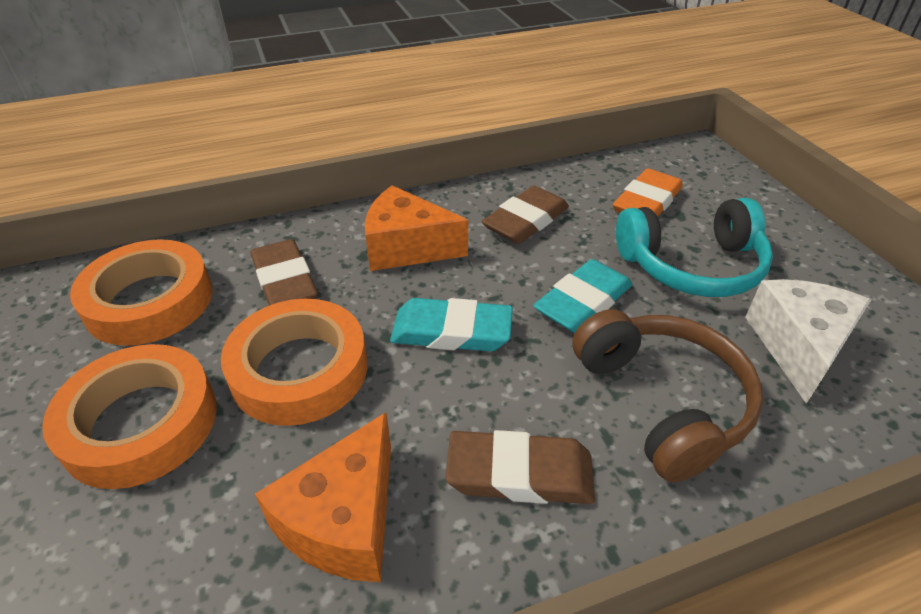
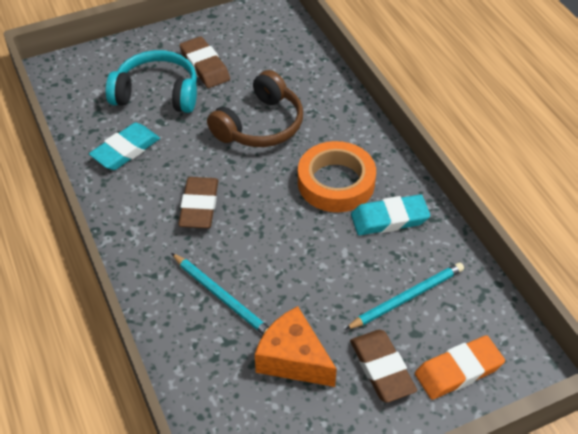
orange cheese: 2 -> 1
orange tape: 3 -> 1
turquoise pencil: 0 -> 2
white cheese: 1 -> 0

